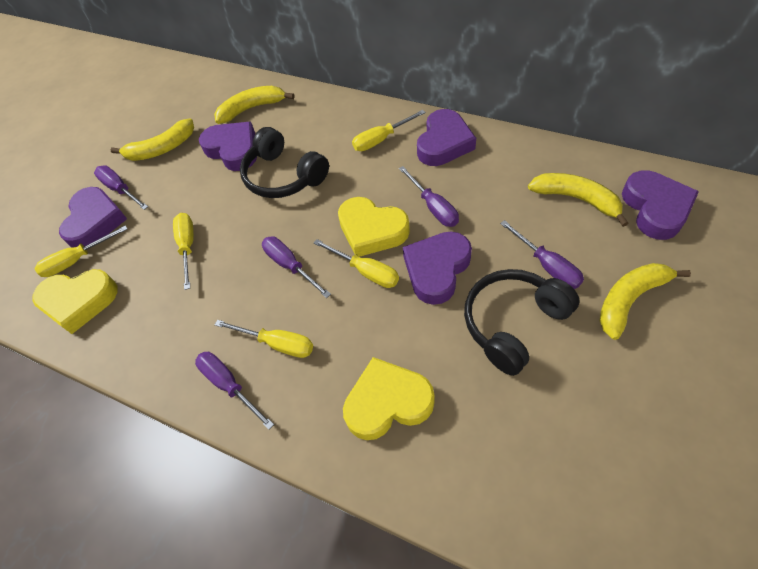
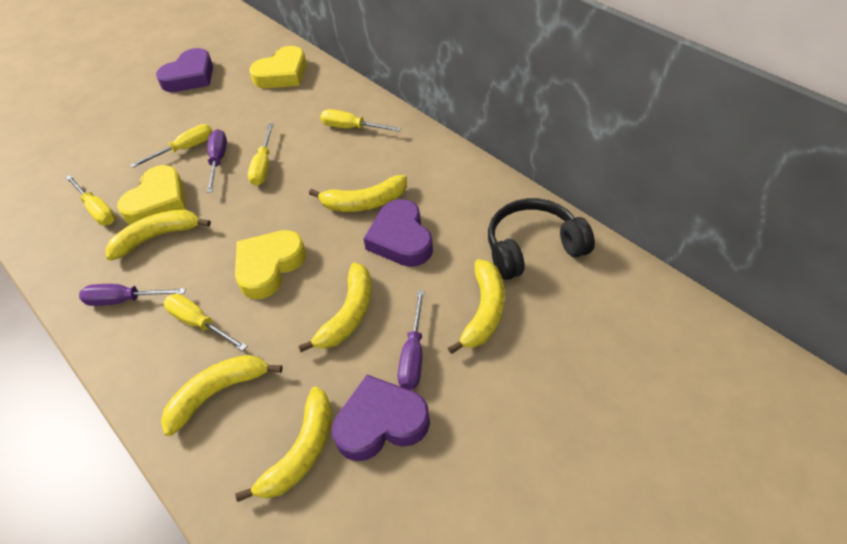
black headphones: 2 -> 1
purple heart: 5 -> 3
purple screwdriver: 5 -> 3
yellow banana: 4 -> 6

